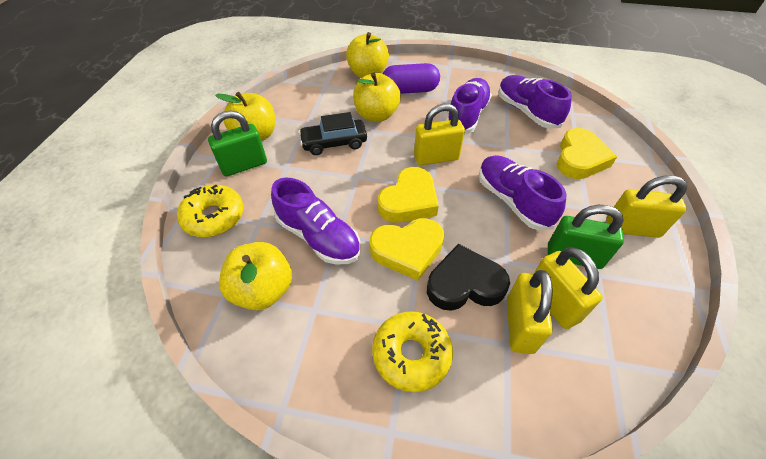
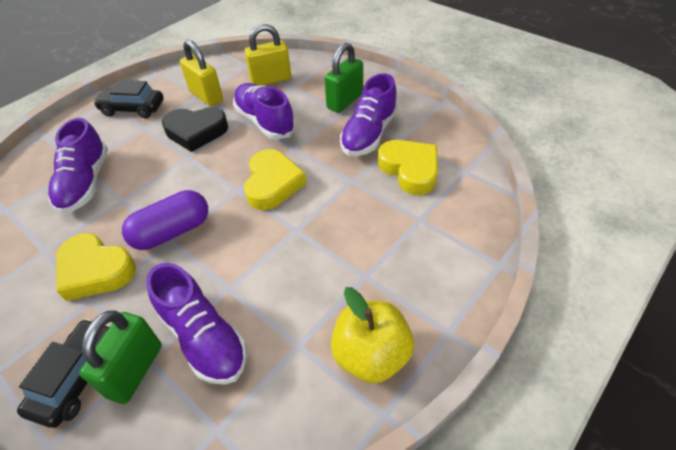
black car: 1 -> 2
yellow apple: 4 -> 1
yellow donut: 2 -> 0
yellow padlock: 4 -> 2

